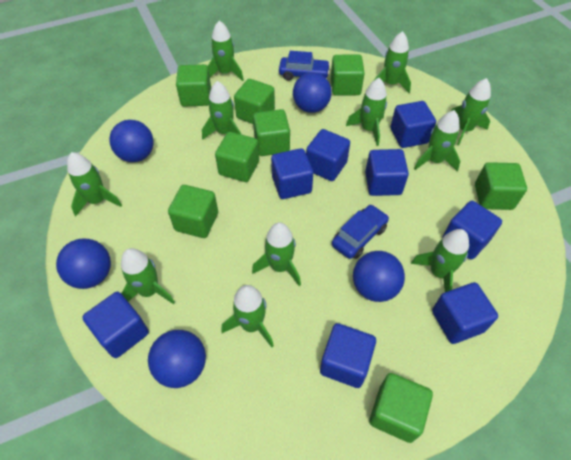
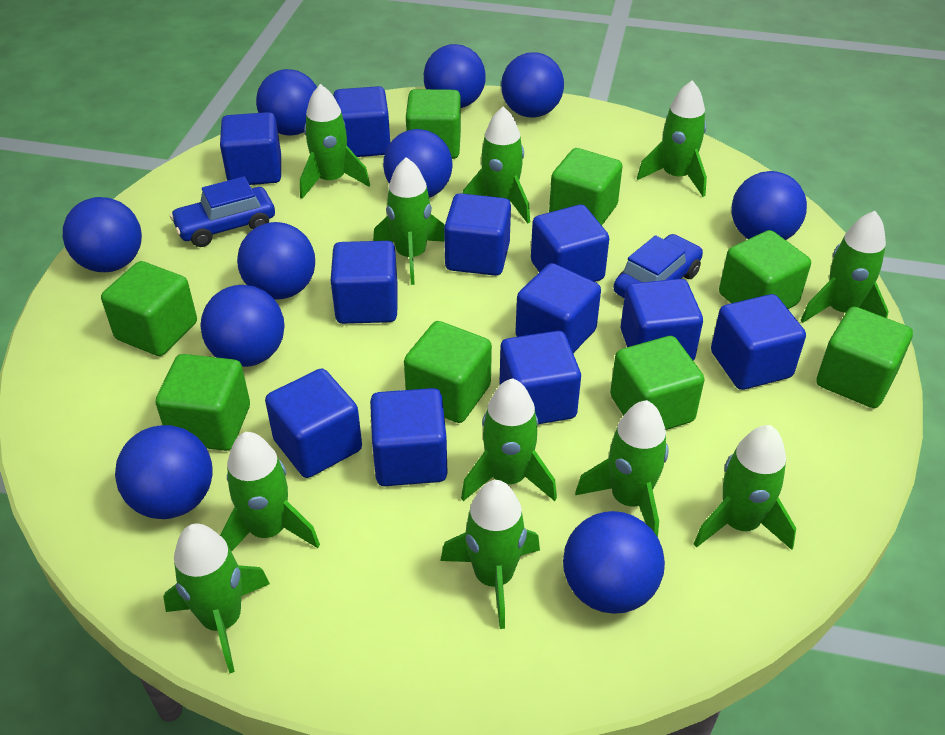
blue ball: 5 -> 10
blue cube: 8 -> 11

